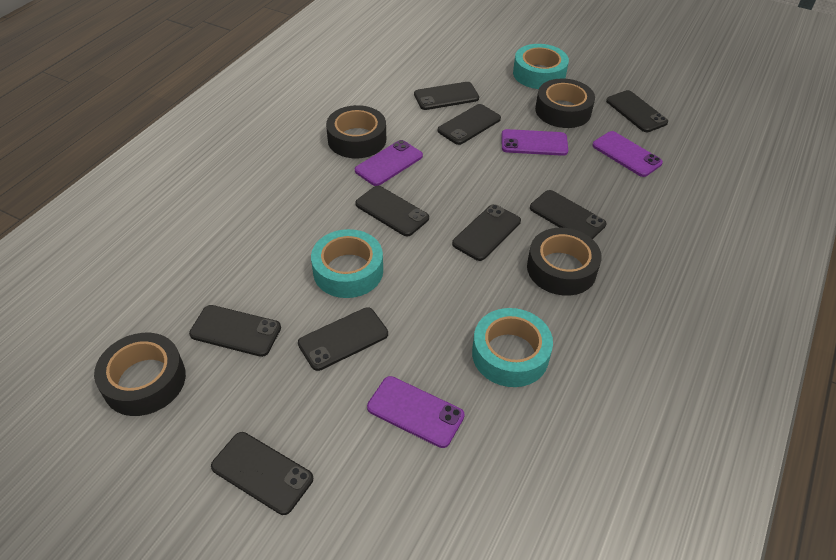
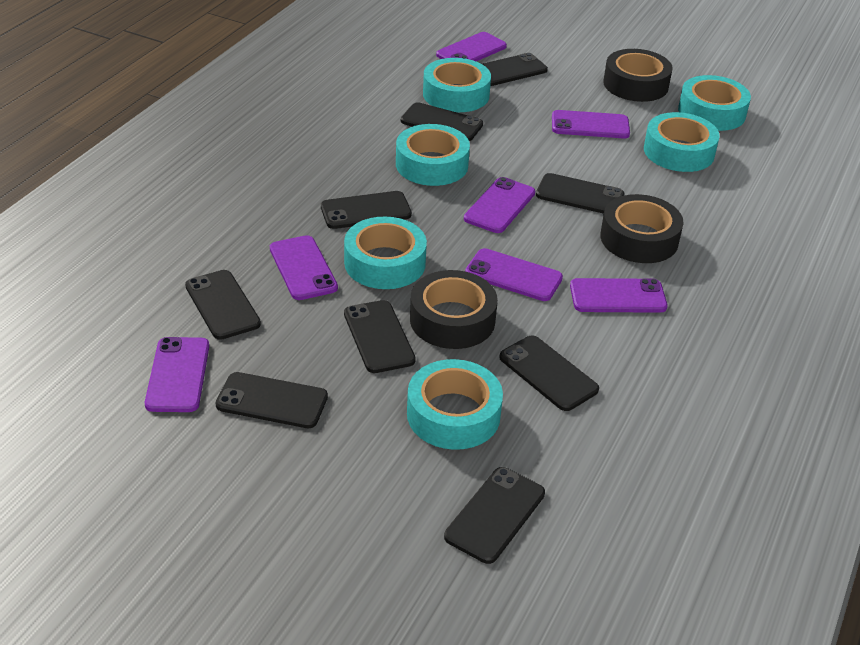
black tape: 4 -> 3
purple phone: 4 -> 7
turquoise tape: 3 -> 6

